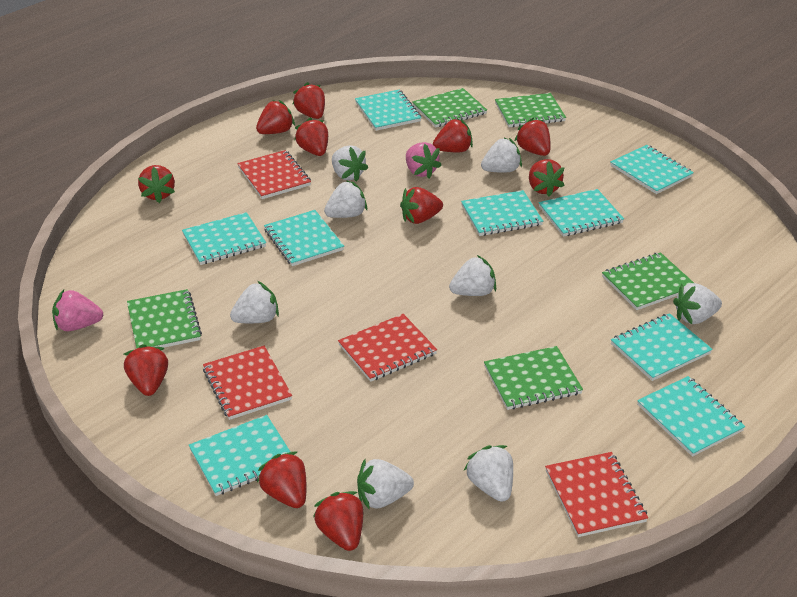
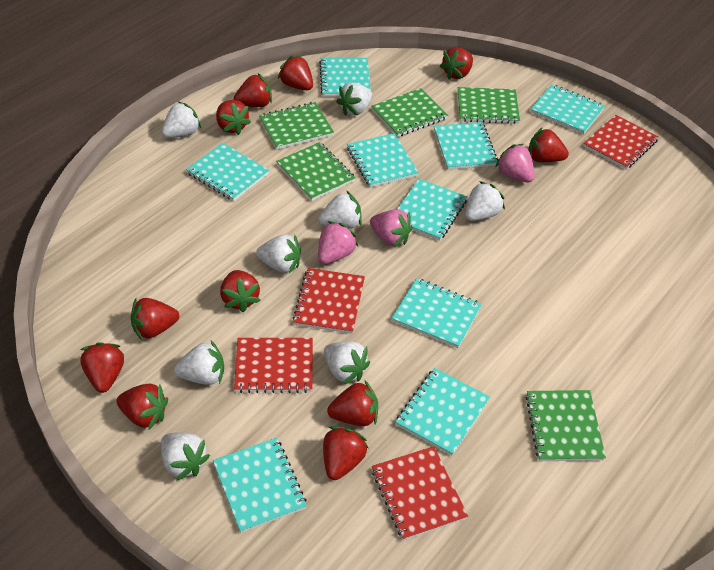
pink strawberry: 2 -> 3

